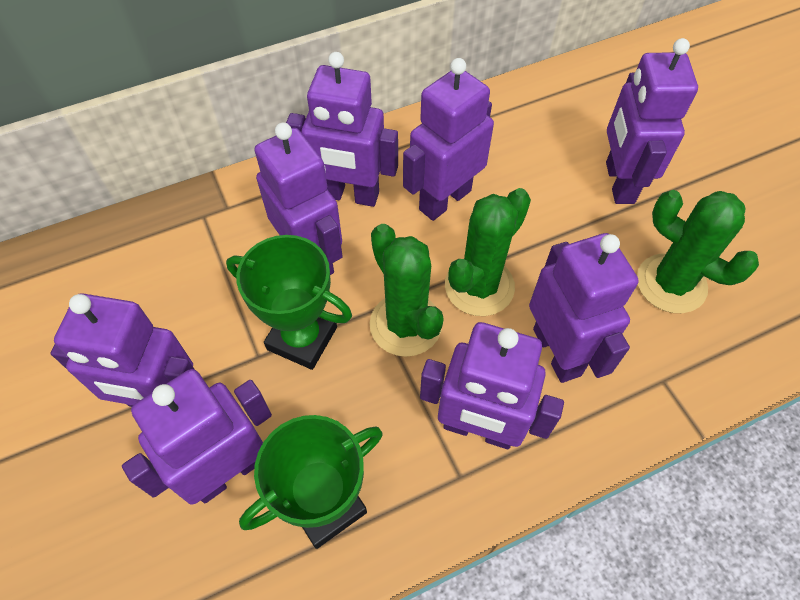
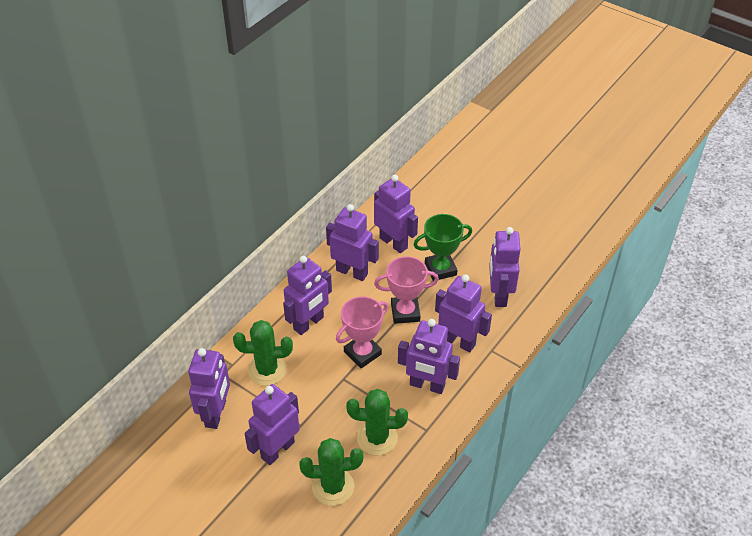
green trophy: 2 -> 1
pink trophy: 0 -> 2

